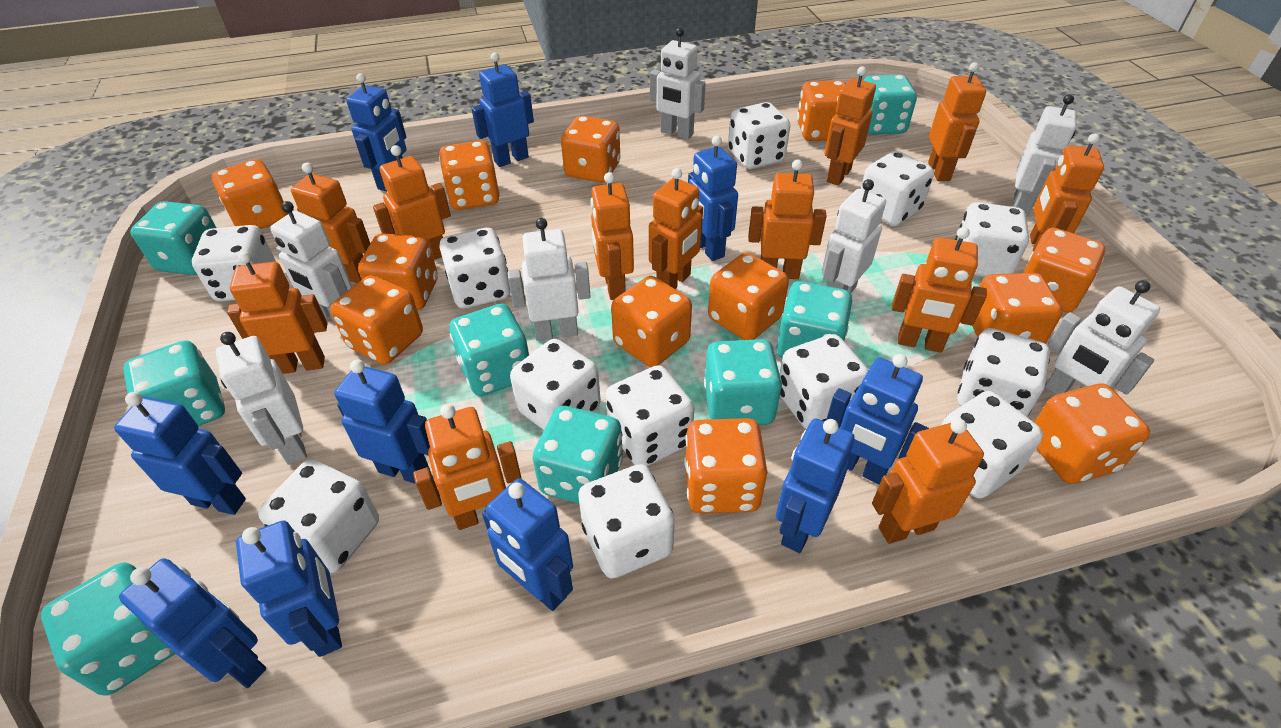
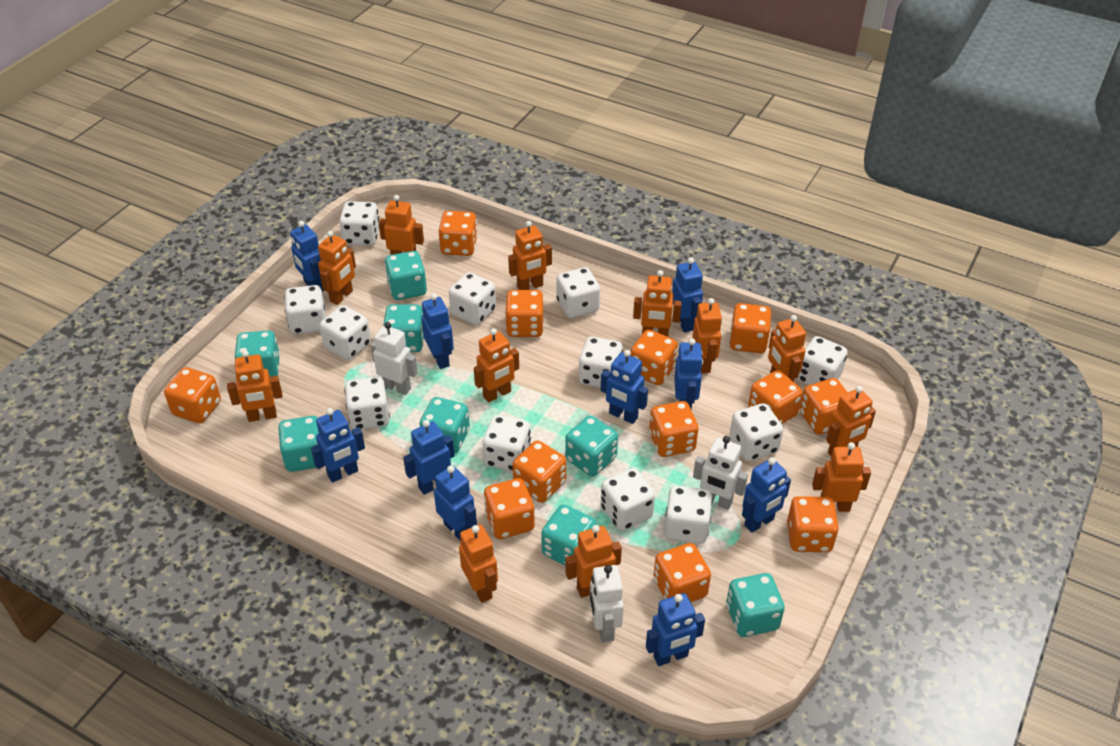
white robot: 7 -> 3

